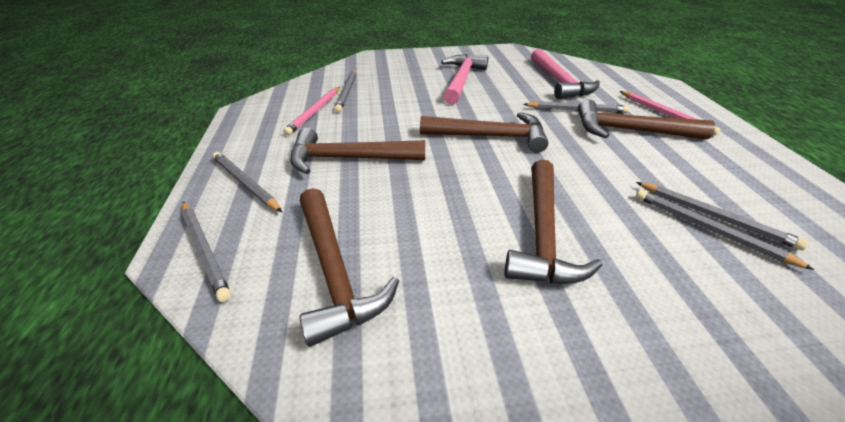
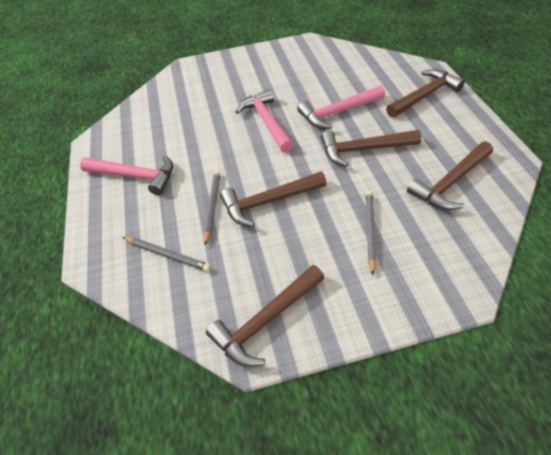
grey pencil: 6 -> 3
pink hammer: 2 -> 3
pink pencil: 2 -> 0

